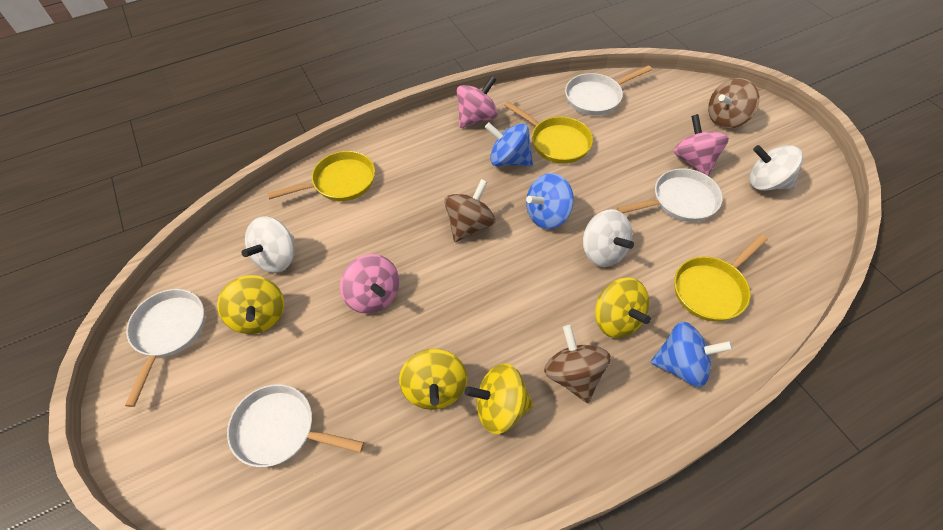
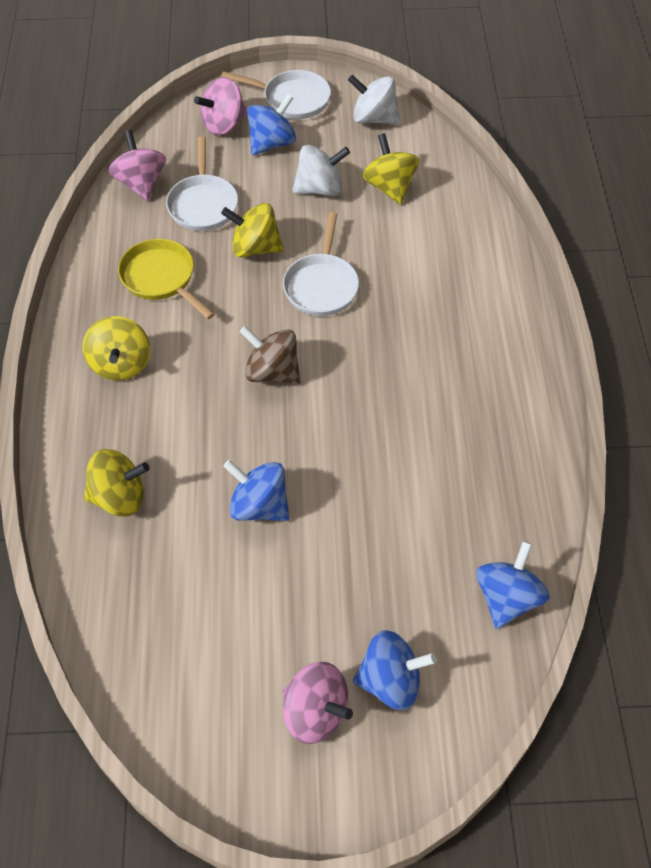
blue spinning top: 3 -> 4
brown spinning top: 3 -> 1
white pan: 4 -> 3
white spinning top: 3 -> 2
yellow pan: 3 -> 1

